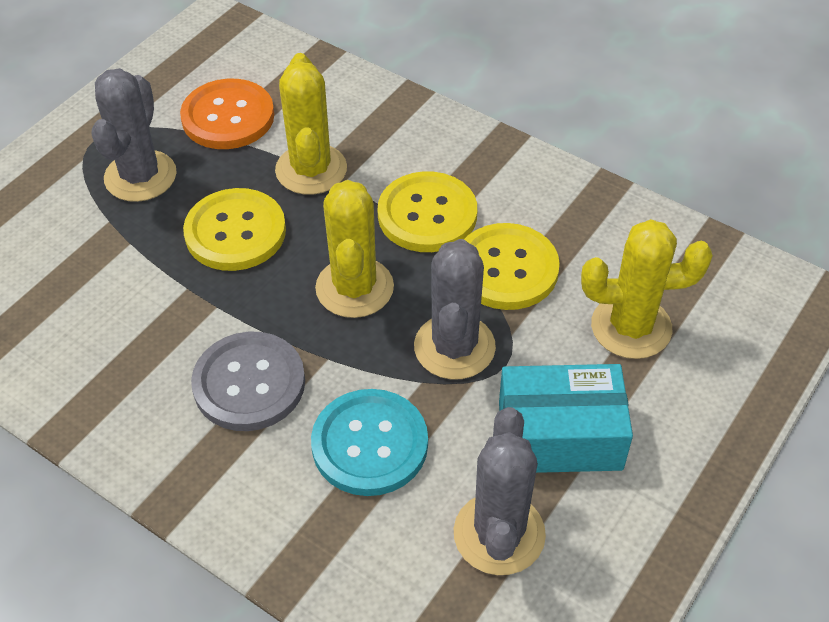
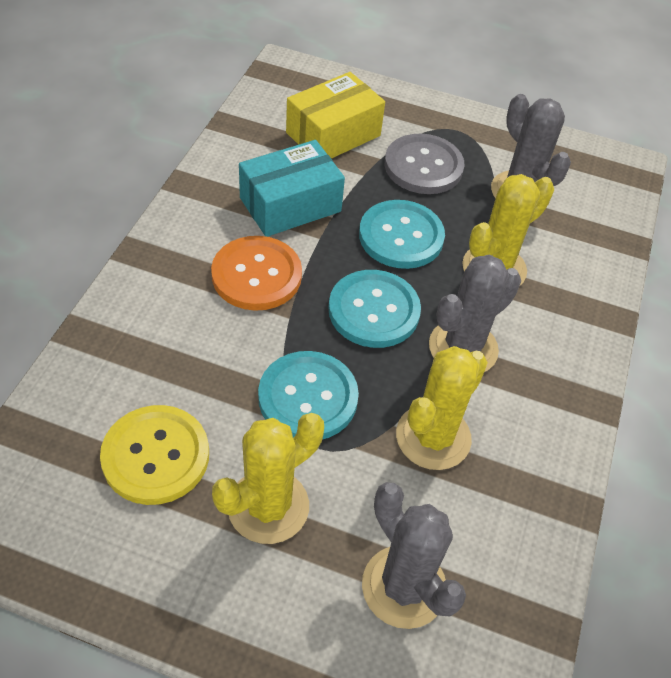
turquoise button: 1 -> 3
yellow box: 0 -> 1
yellow button: 3 -> 1

